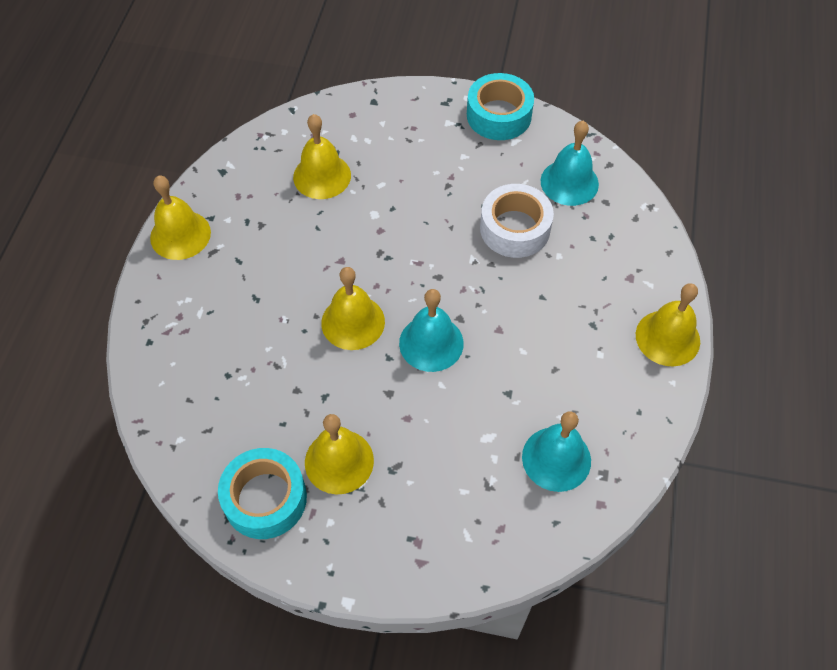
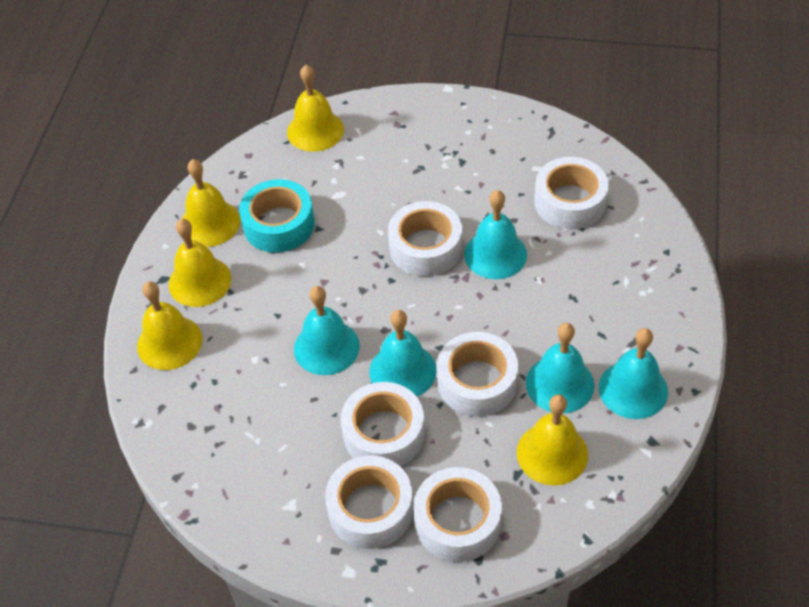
turquoise bell: 3 -> 5
turquoise tape: 2 -> 1
white tape: 1 -> 6

